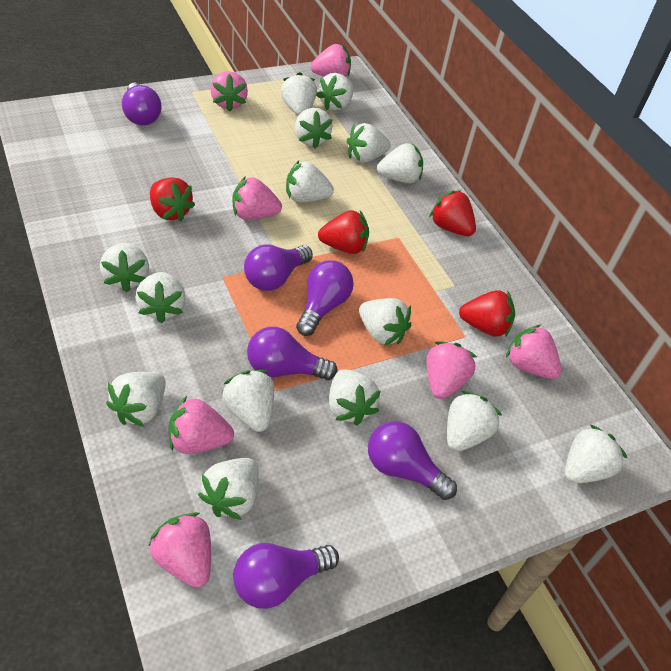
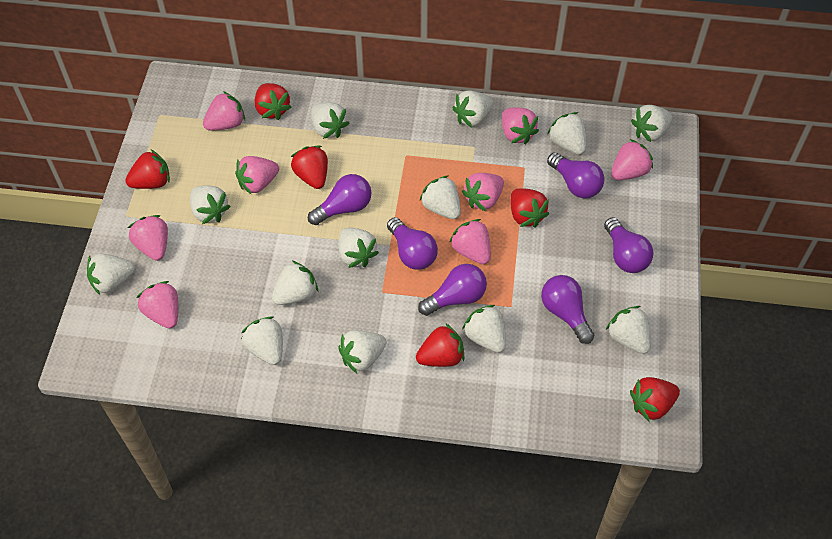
pink strawberry: 7 -> 8
red strawberry: 4 -> 6
white strawberry: 15 -> 13

